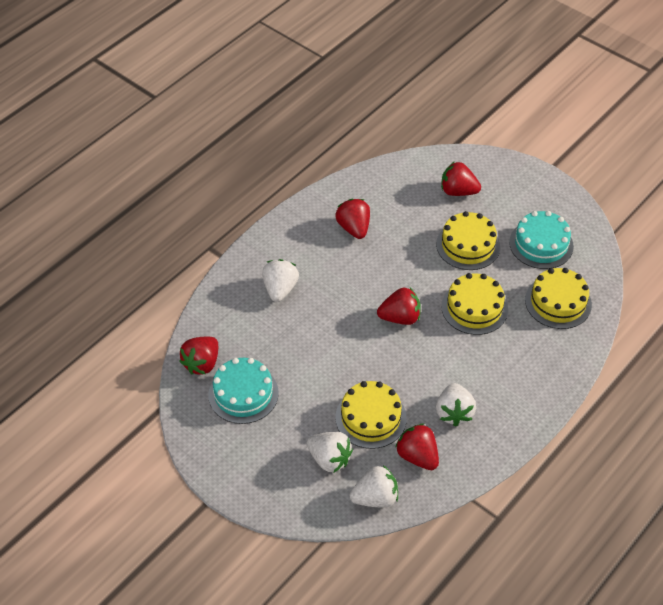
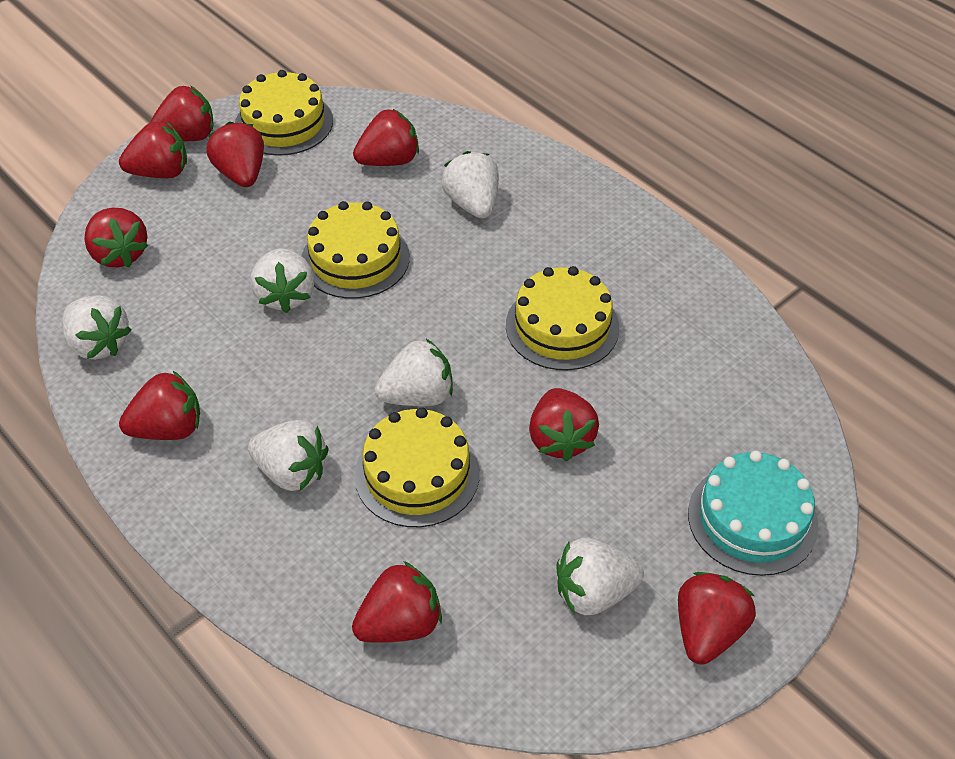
red strawberry: 5 -> 9
turquoise cake: 2 -> 1
white strawberry: 4 -> 6

